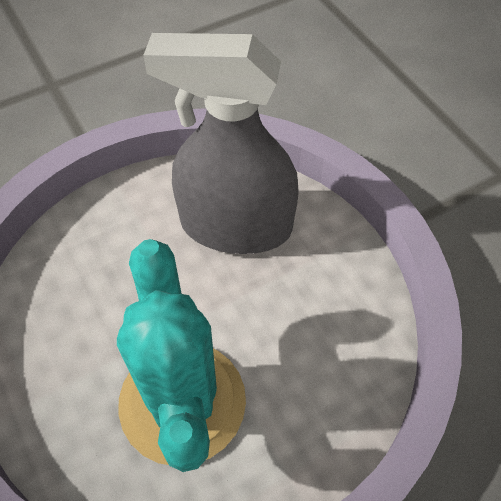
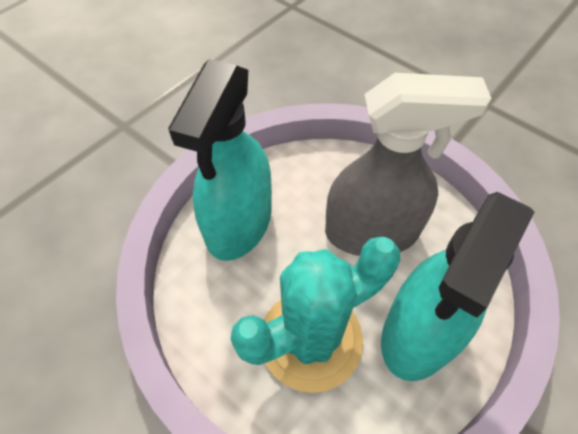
turquoise spray bottle: 0 -> 2

